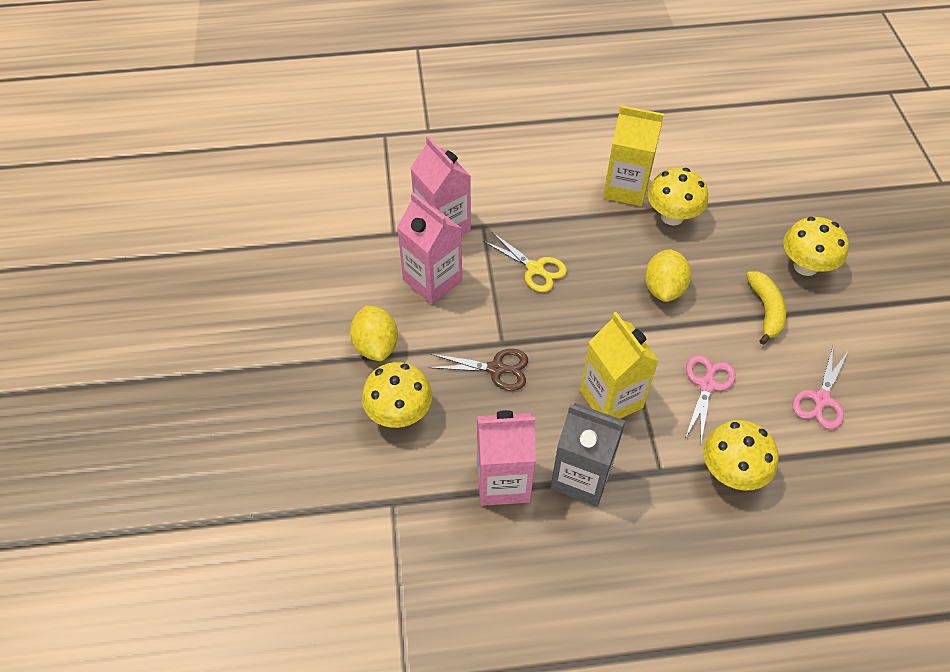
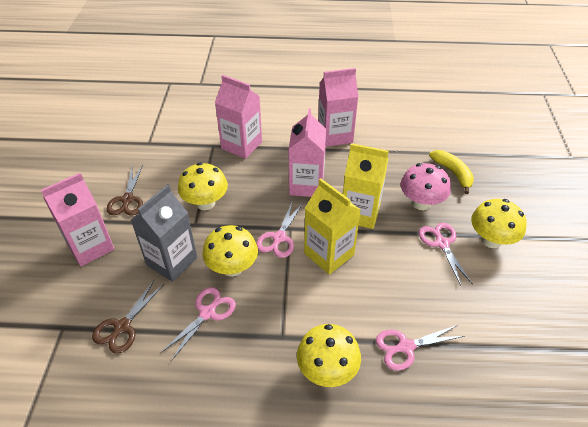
brown scissors: 1 -> 2
pink carton: 3 -> 4
pink mushroom: 0 -> 1
pink scissors: 2 -> 4
yellow lemon: 2 -> 0
yellow scissors: 1 -> 0

